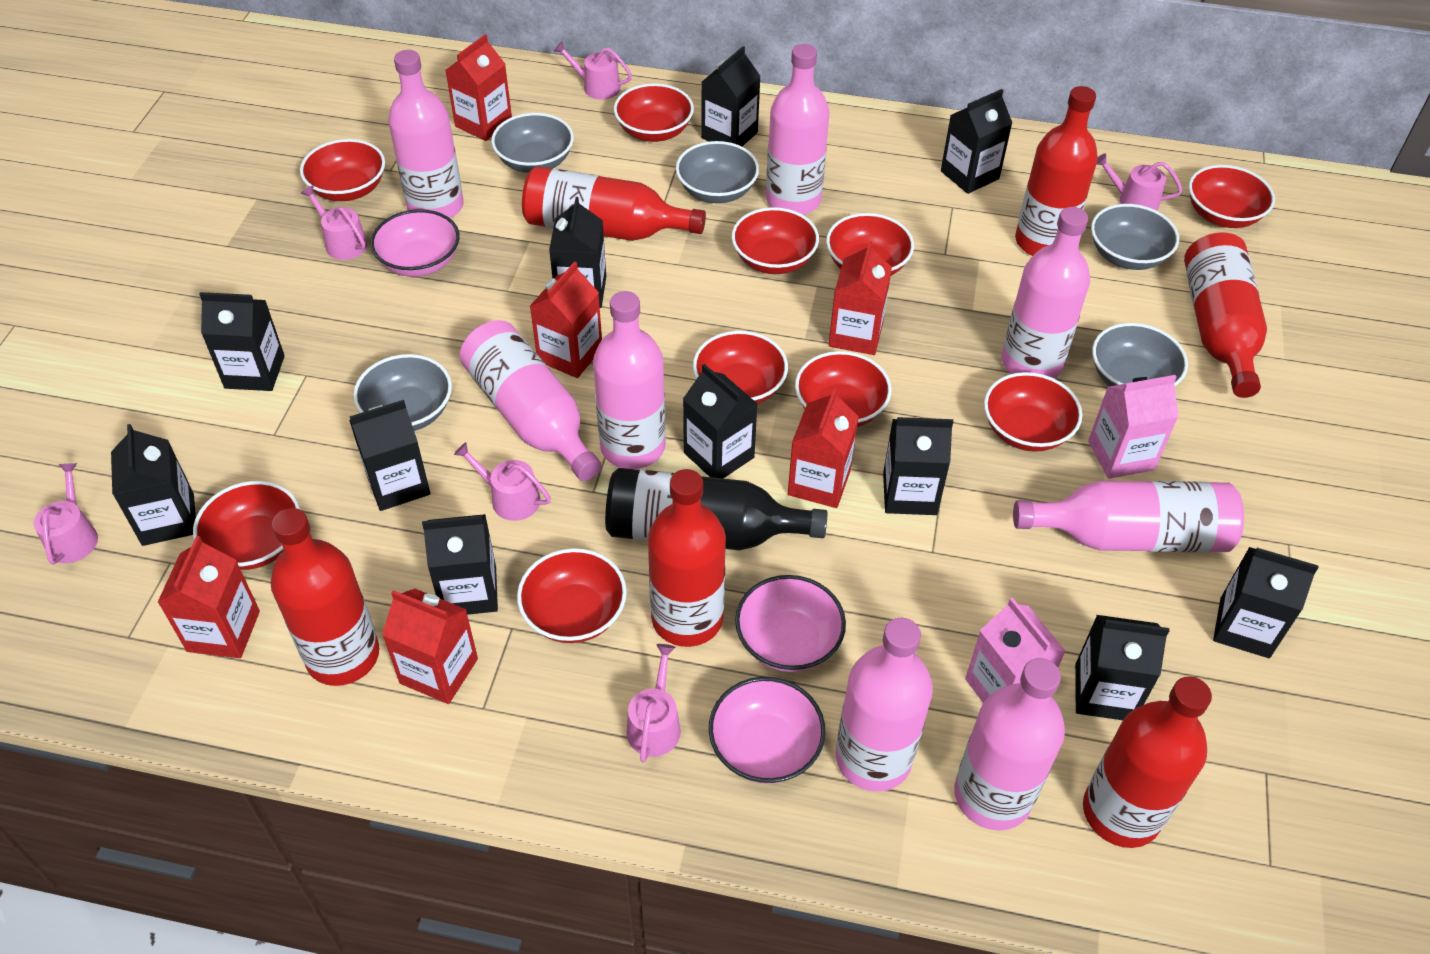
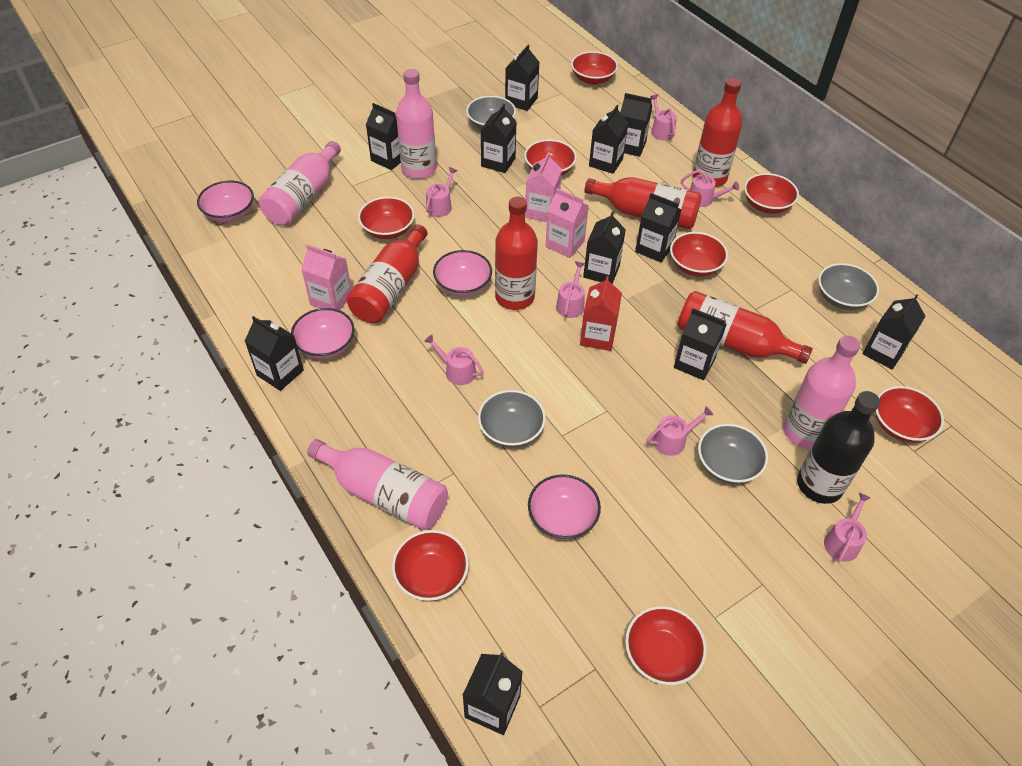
grey bowl: 5 -> 4
pink bottle: 8 -> 4
pink bowl: 3 -> 4
pink carton: 2 -> 3
pink watering can: 6 -> 7
red bottle: 6 -> 5
red bowl: 10 -> 8
red carton: 6 -> 1

